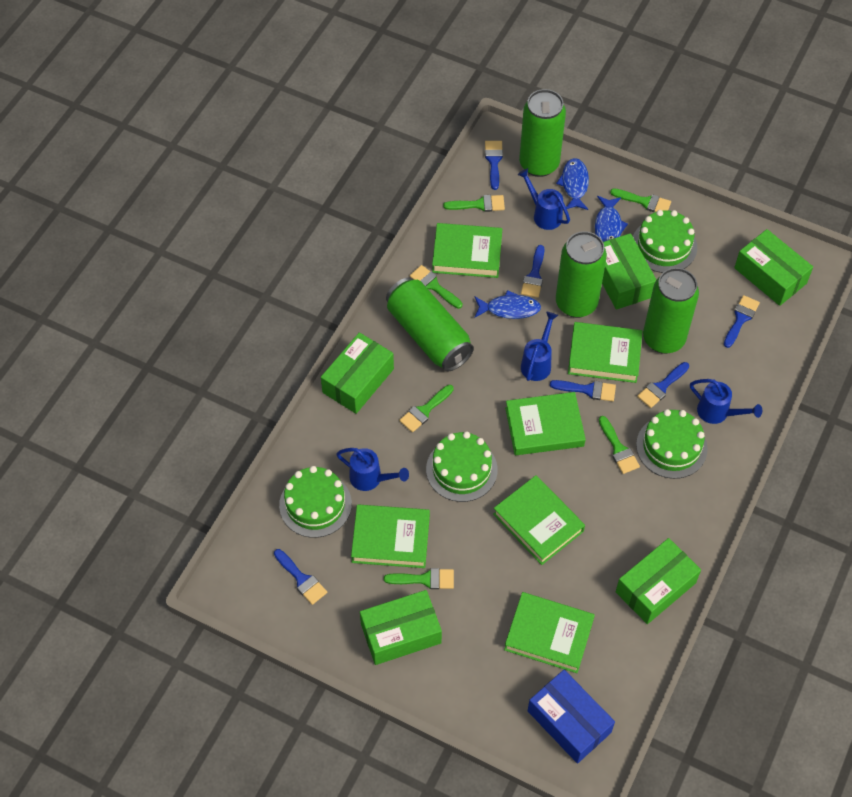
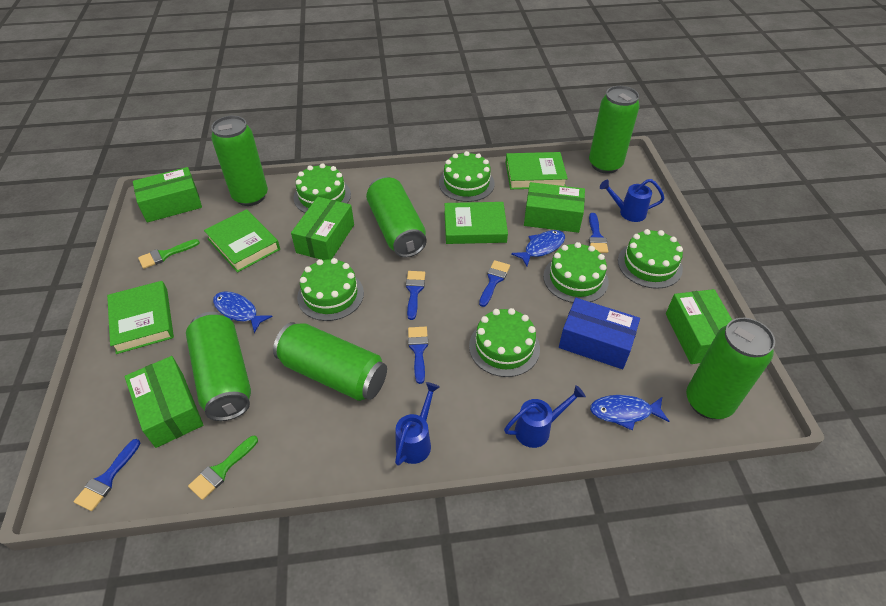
blue brush: 6 -> 5
blue watering can: 4 -> 3
green book: 6 -> 4
green brush: 6 -> 2
green cake: 4 -> 6
green can: 4 -> 6

